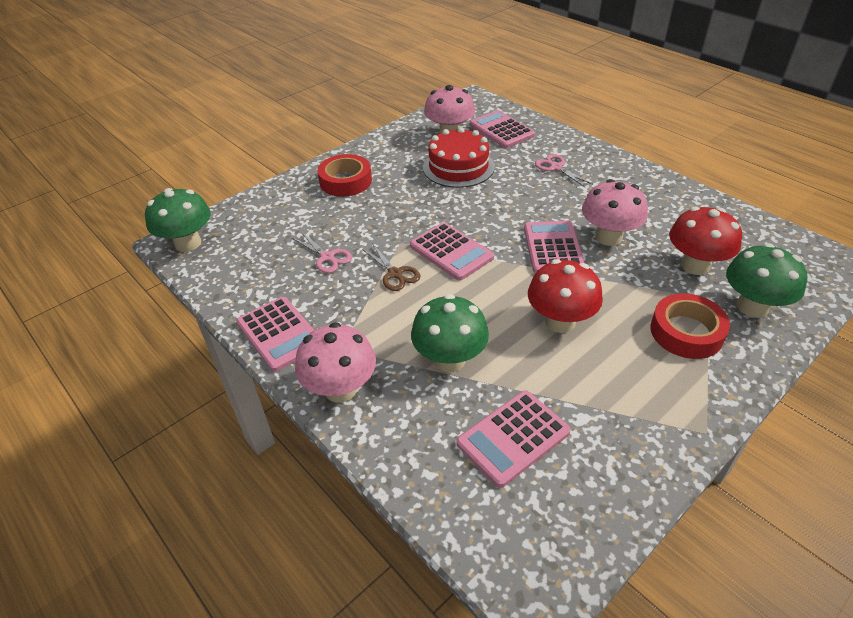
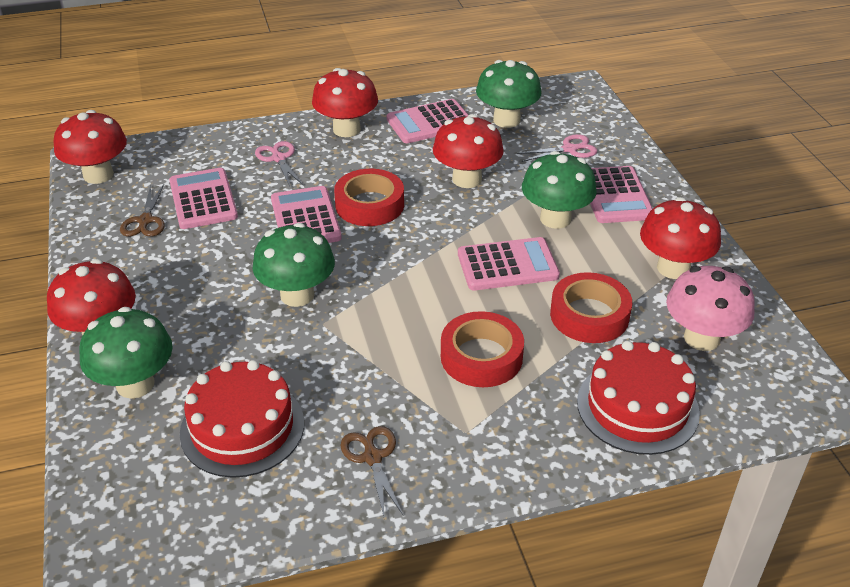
brown scissors: 1 -> 2
green mushroom: 3 -> 4
pink mushroom: 3 -> 1
red cake: 1 -> 2
red mushroom: 2 -> 5
red tape: 2 -> 3

